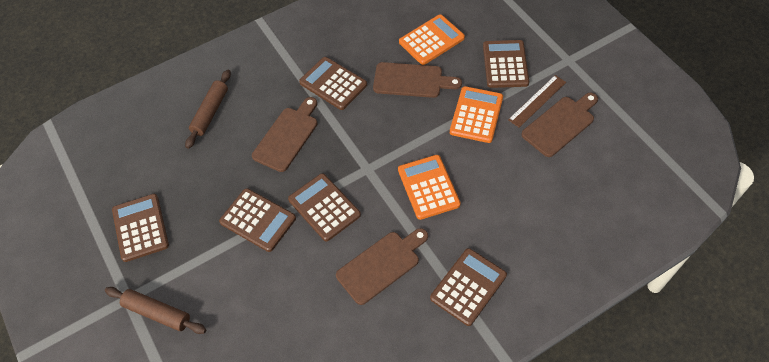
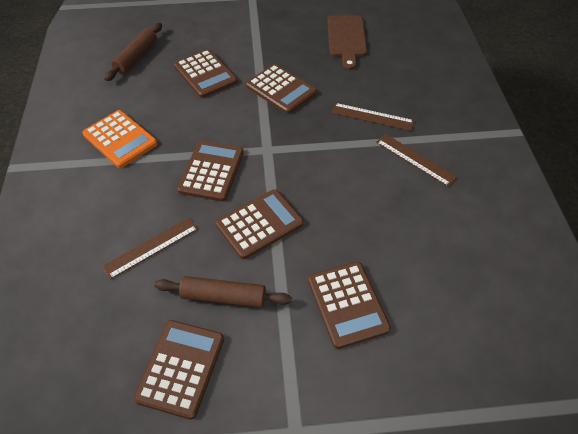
brown cutting board: 4 -> 1
brown ruler: 1 -> 3
orange calculator: 3 -> 1

